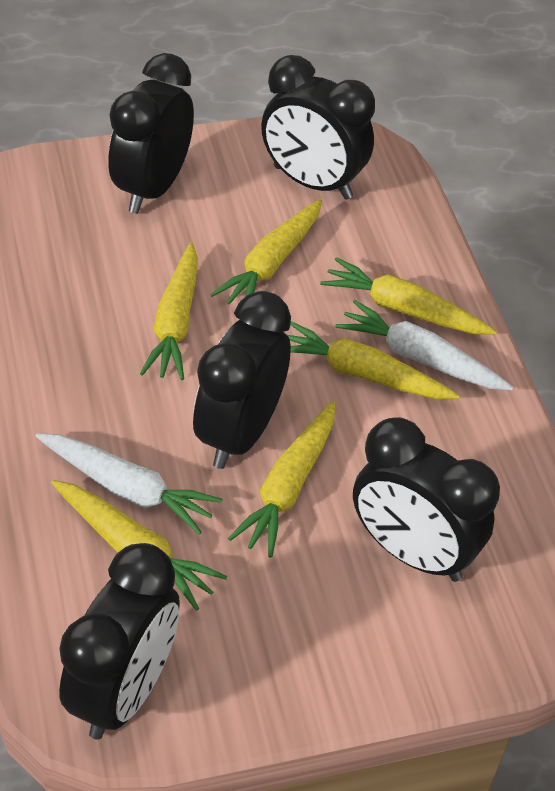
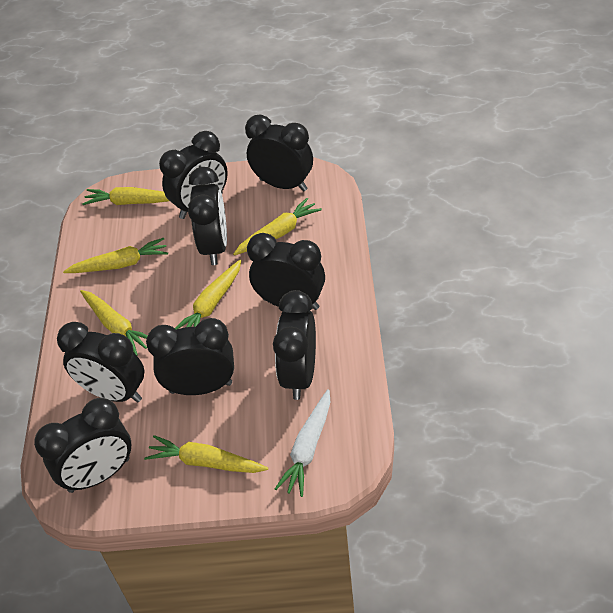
black clock: 5 -> 8
white carrot: 2 -> 1

